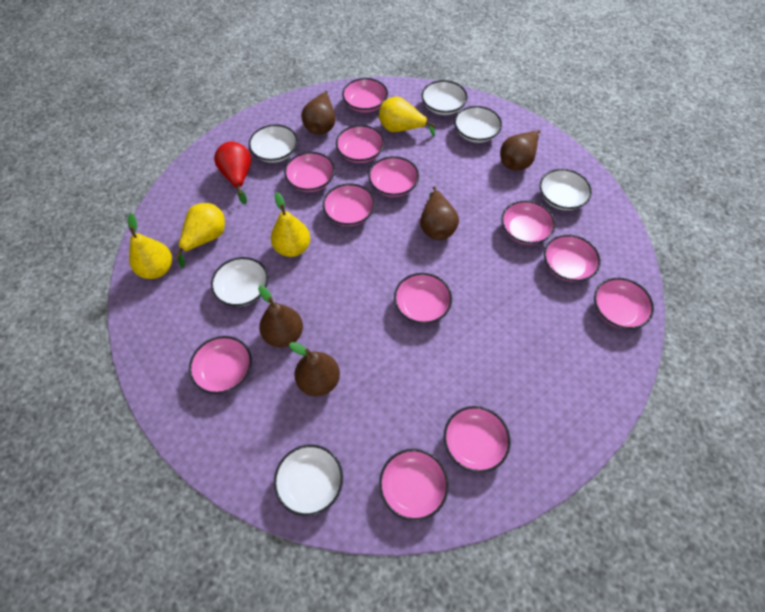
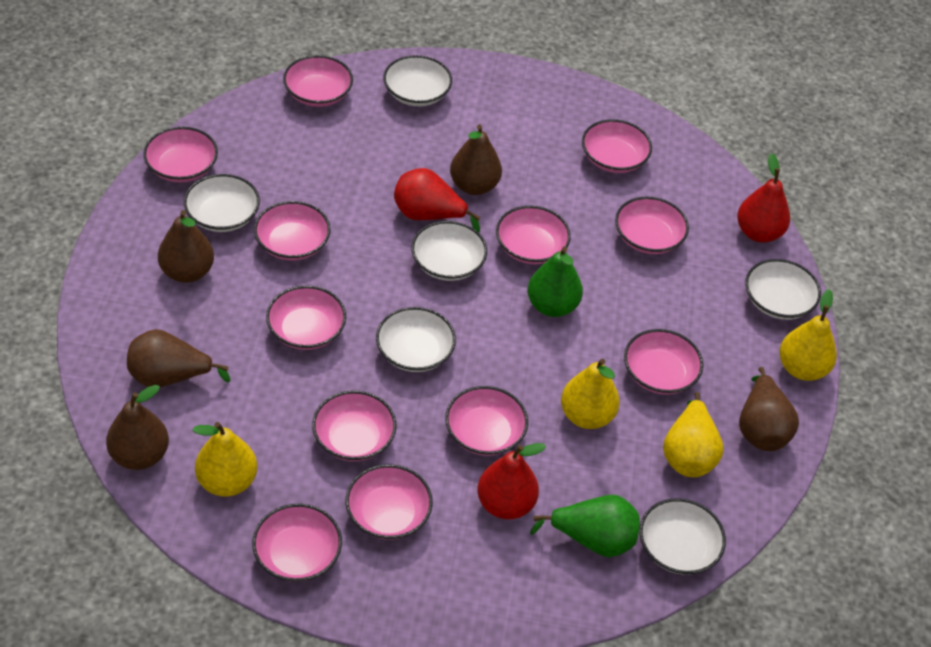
green pear: 0 -> 2
red pear: 1 -> 3

